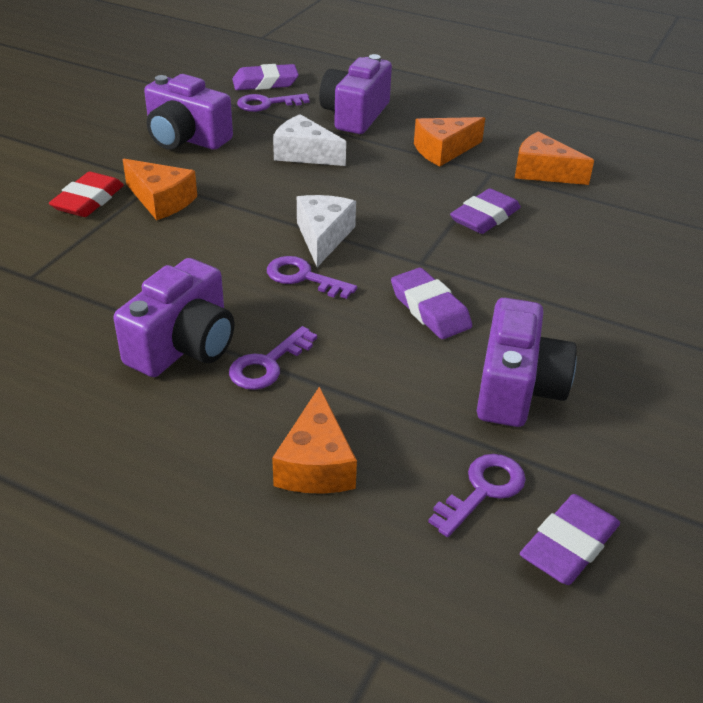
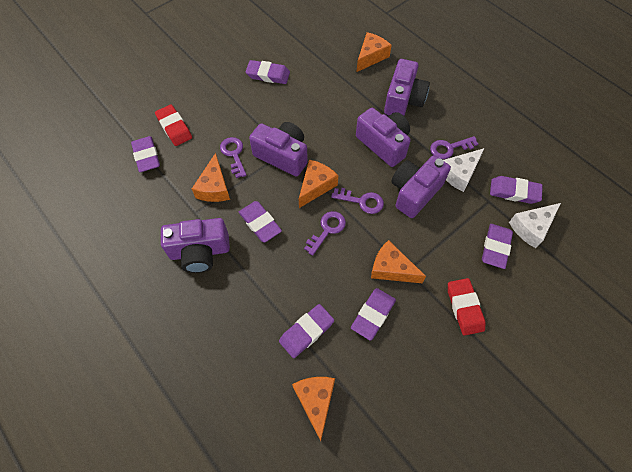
orange cheese: 4 -> 5
purple camera: 4 -> 5
purple eraser: 4 -> 7
red eraser: 1 -> 2

